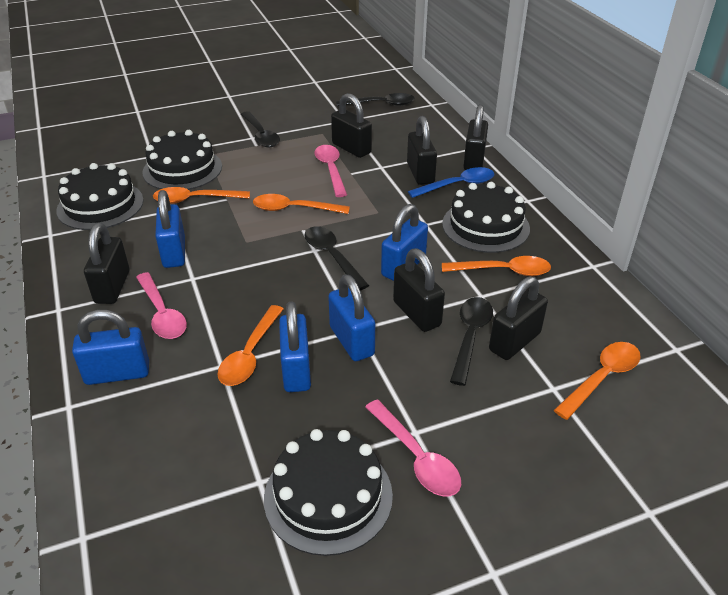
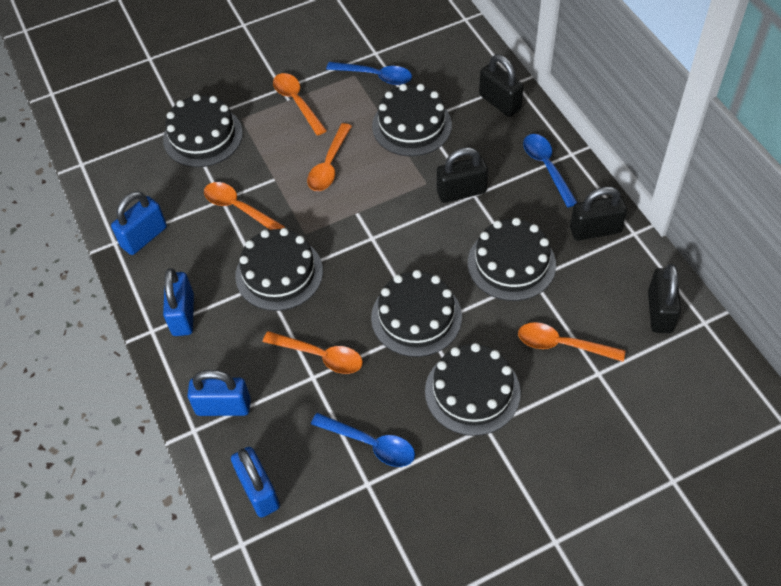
black cake: 4 -> 6
black padlock: 6 -> 4
black spoon: 4 -> 0
blue padlock: 5 -> 4
blue spoon: 1 -> 3
pink spoon: 3 -> 0

